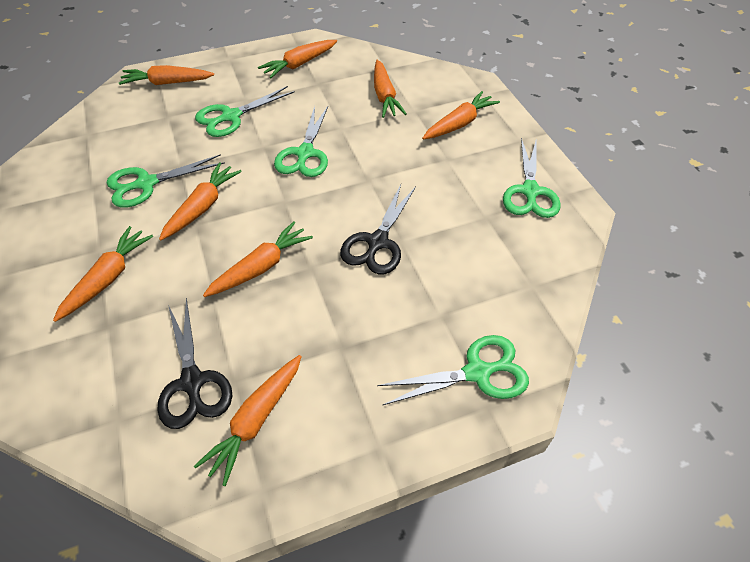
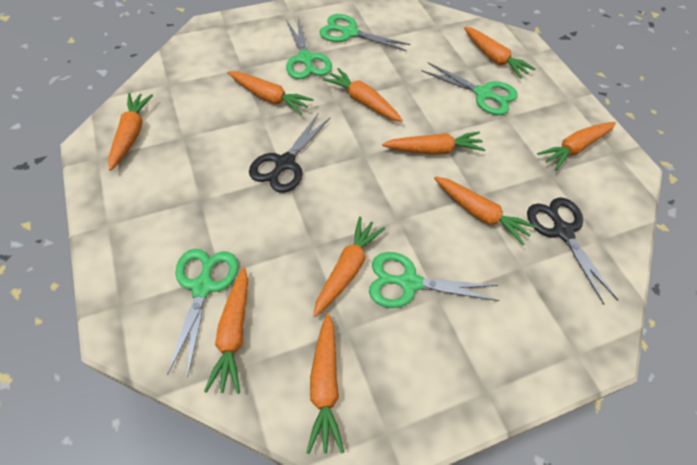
orange carrot: 8 -> 10

